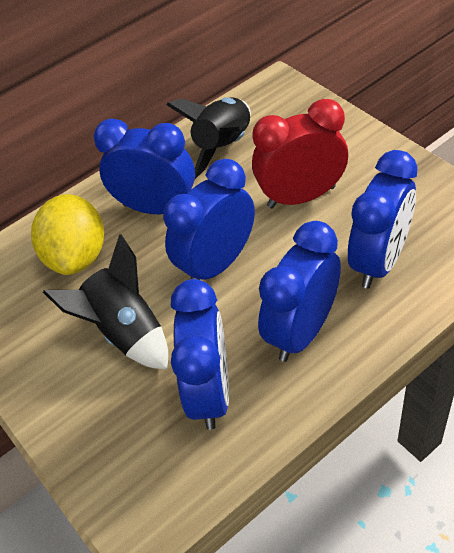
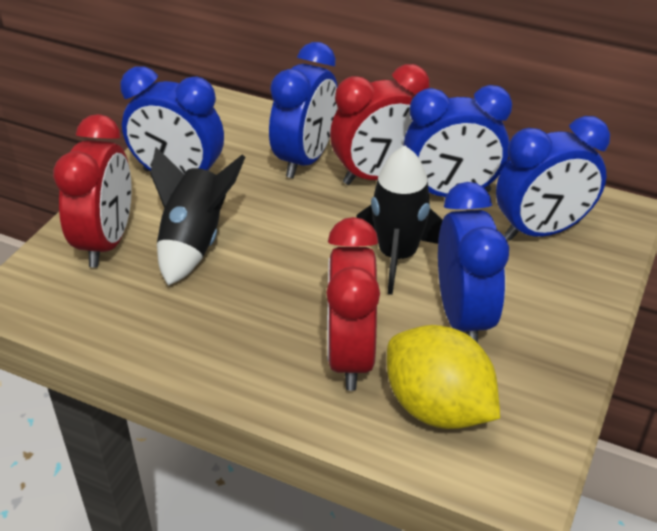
red clock: 1 -> 3

